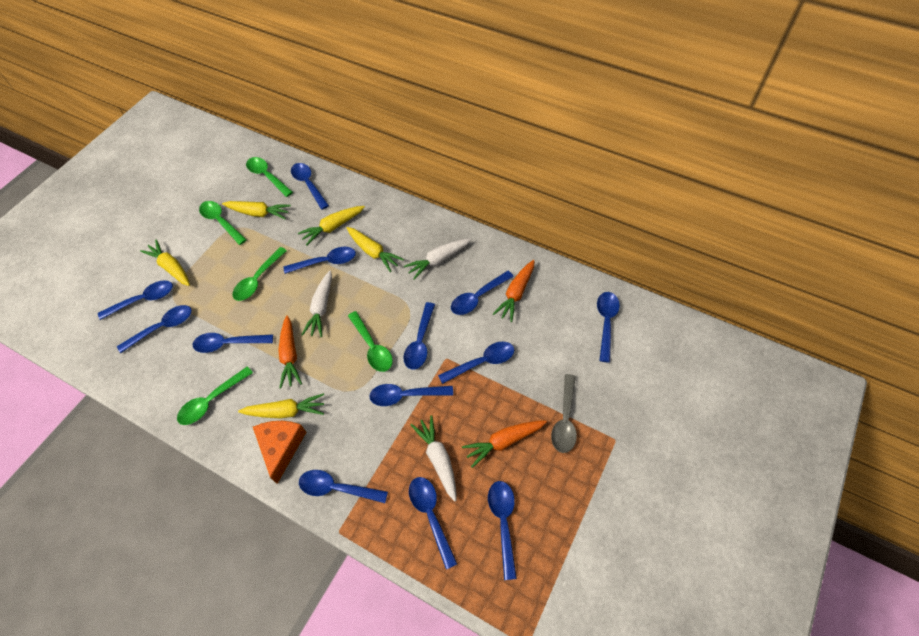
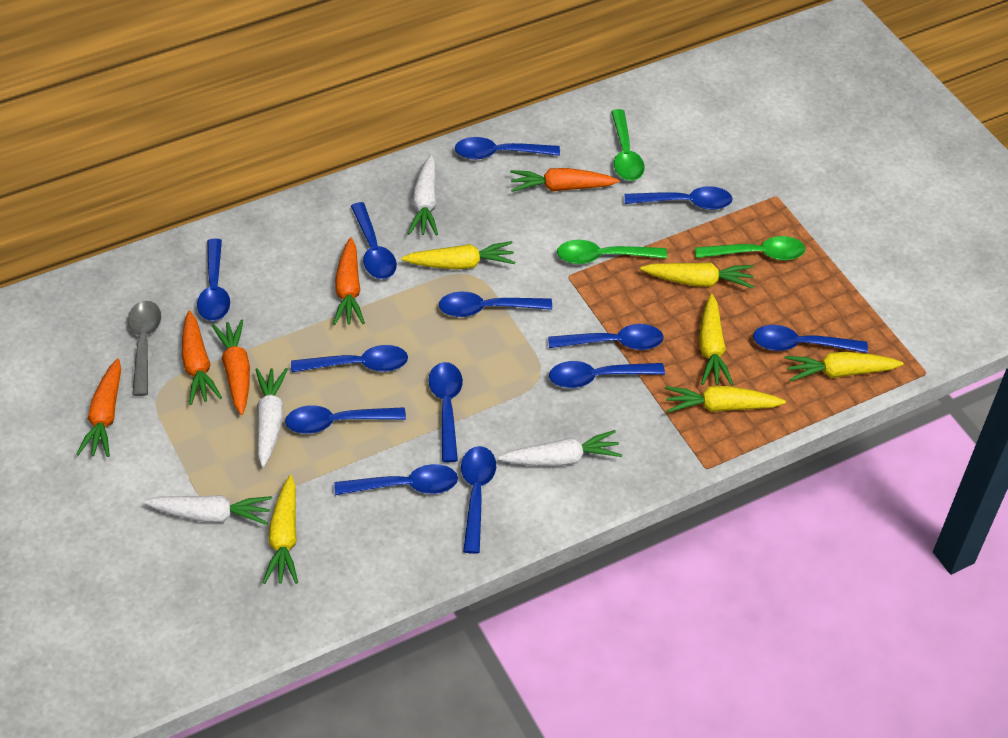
green spoon: 5 -> 3
orange carrot: 3 -> 5
orange cheese: 1 -> 0
white carrot: 3 -> 4
yellow carrot: 5 -> 6

